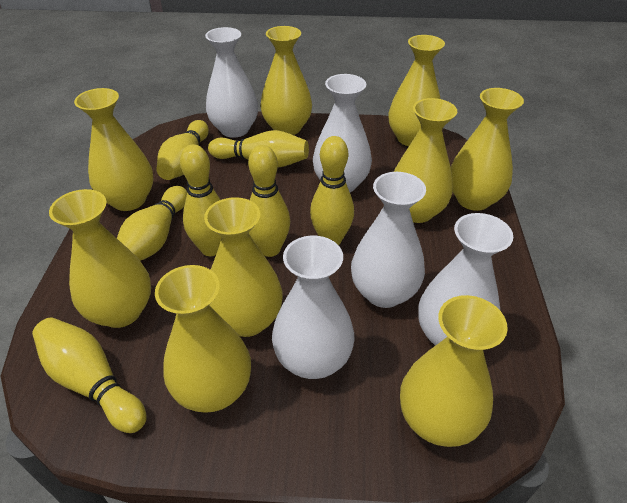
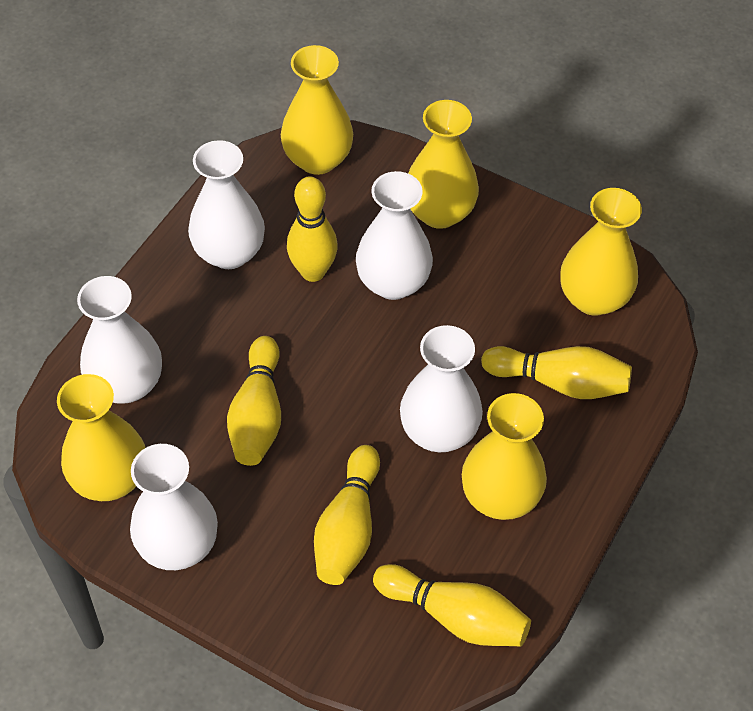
yellow bowling pin: 7 -> 5
yellow vase: 9 -> 5

